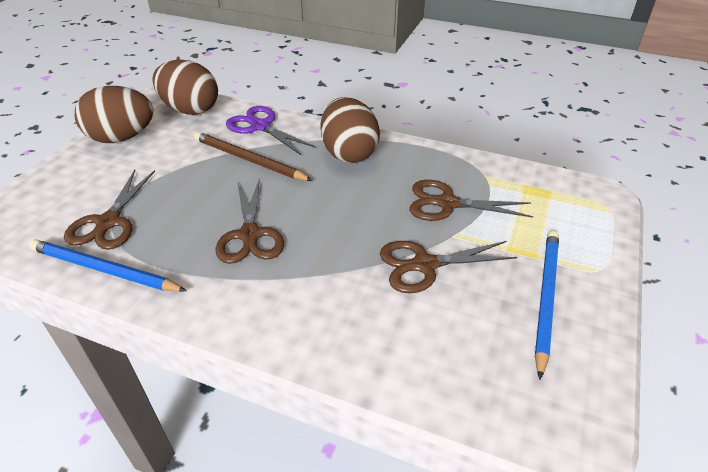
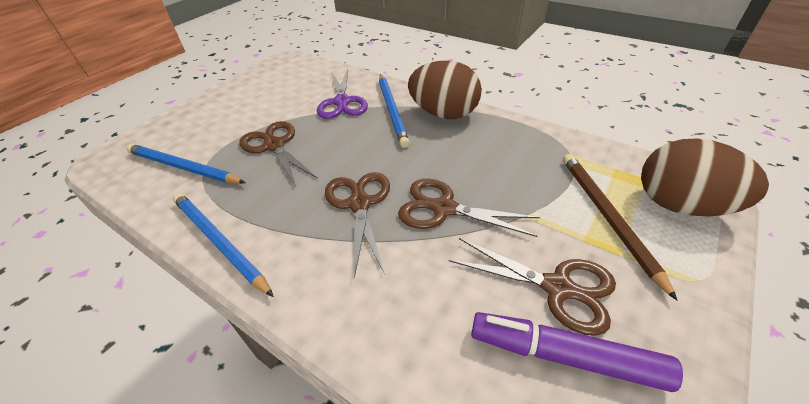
blue pencil: 2 -> 3
brown egg: 3 -> 2
purple marker: 0 -> 1

